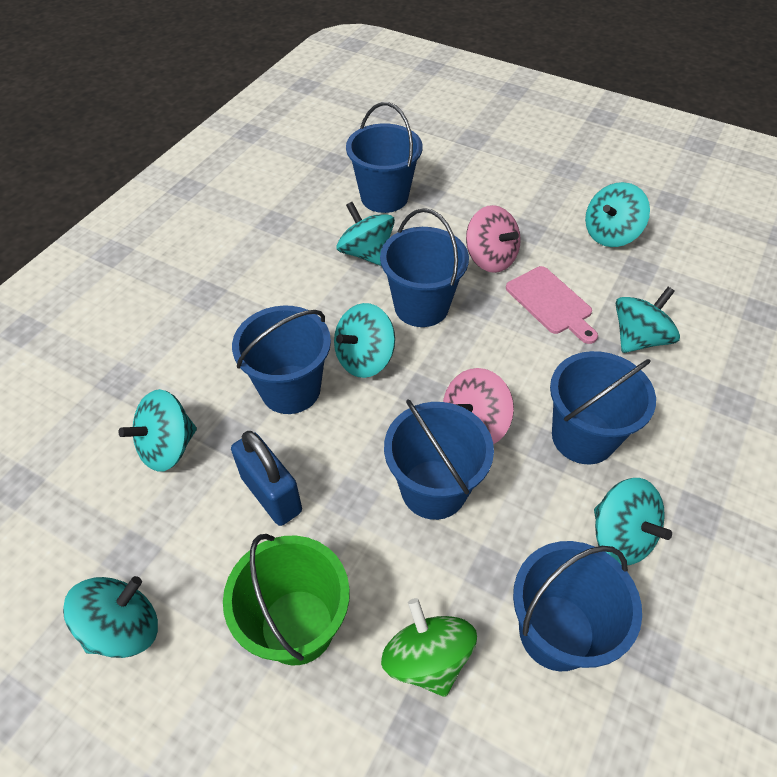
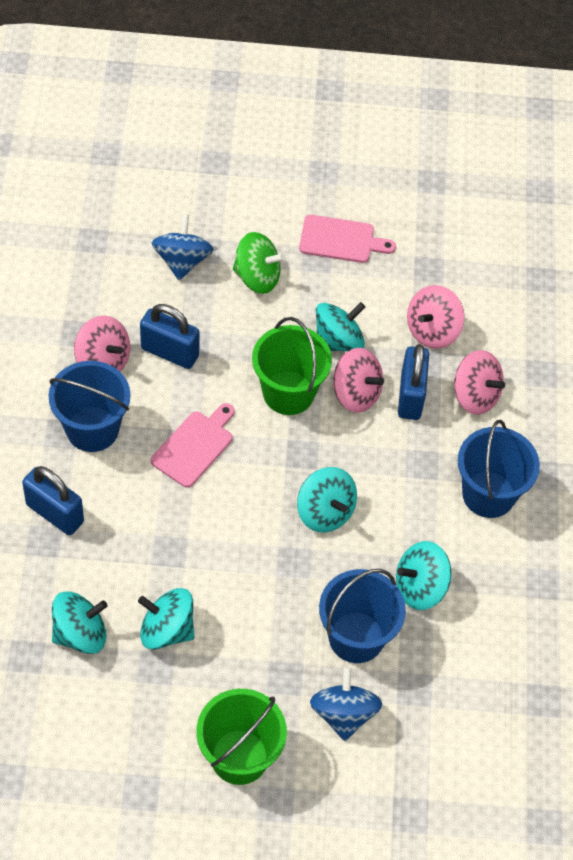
blue bucket: 6 -> 3
blue padlock: 1 -> 3
blue spinning top: 0 -> 2
green bucket: 1 -> 2
pink cutting board: 1 -> 2
pink spinning top: 2 -> 4
turquoise spinning top: 7 -> 5

